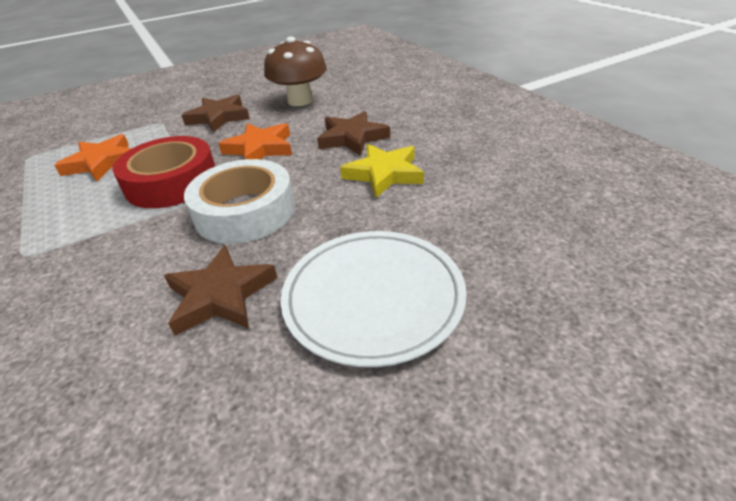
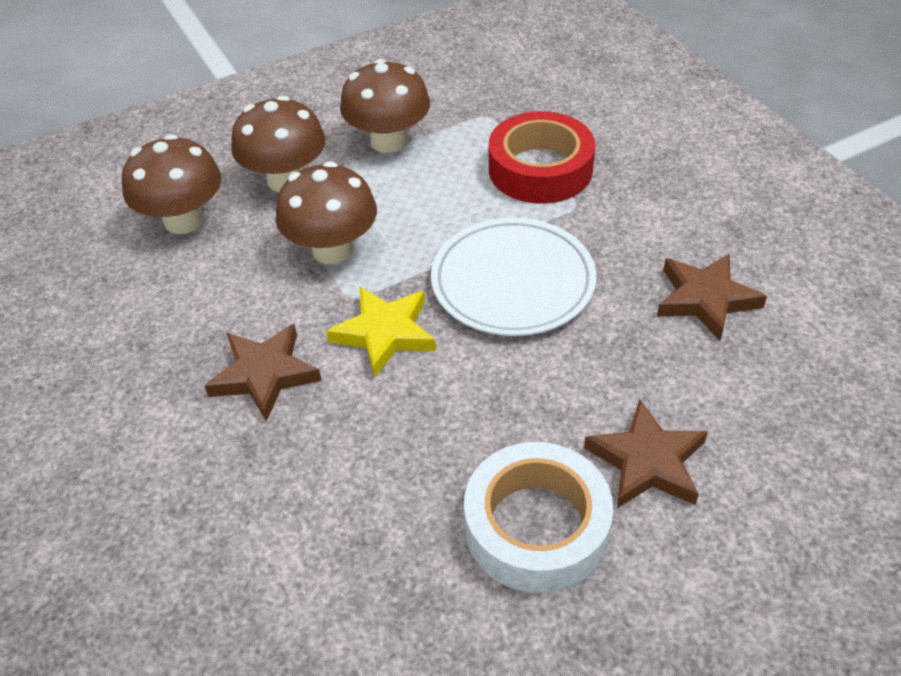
brown mushroom: 1 -> 4
orange star: 2 -> 0

